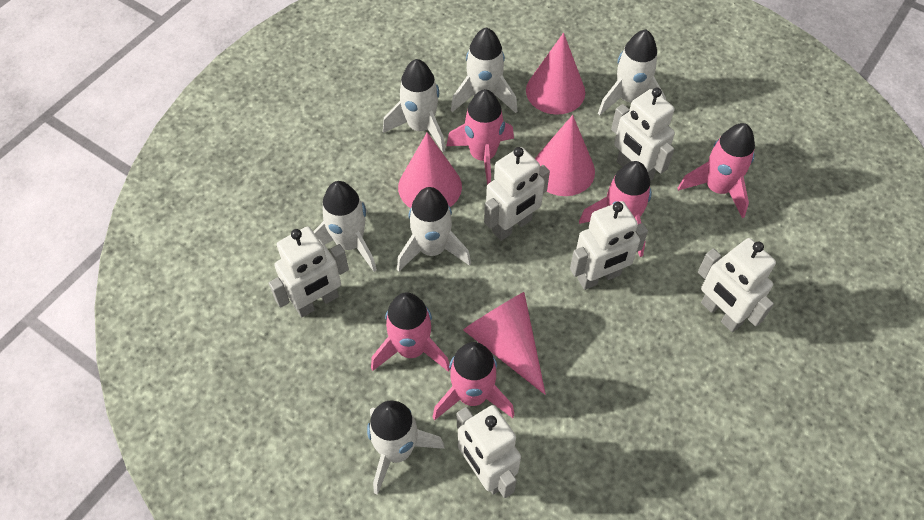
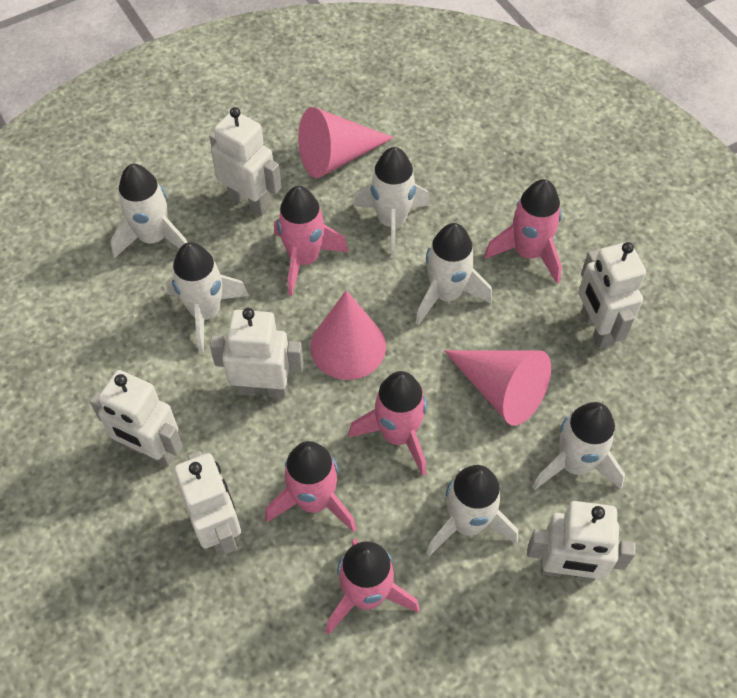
pink cone: 4 -> 3

